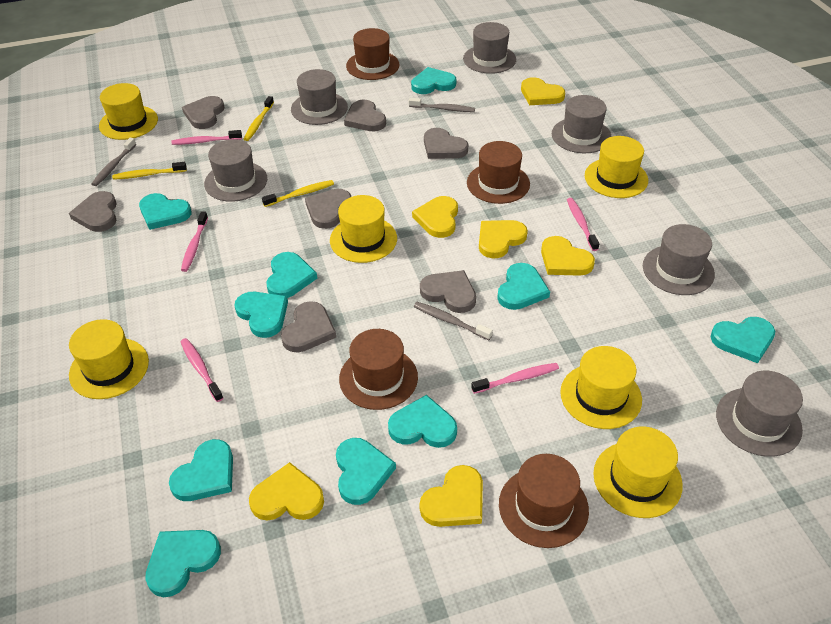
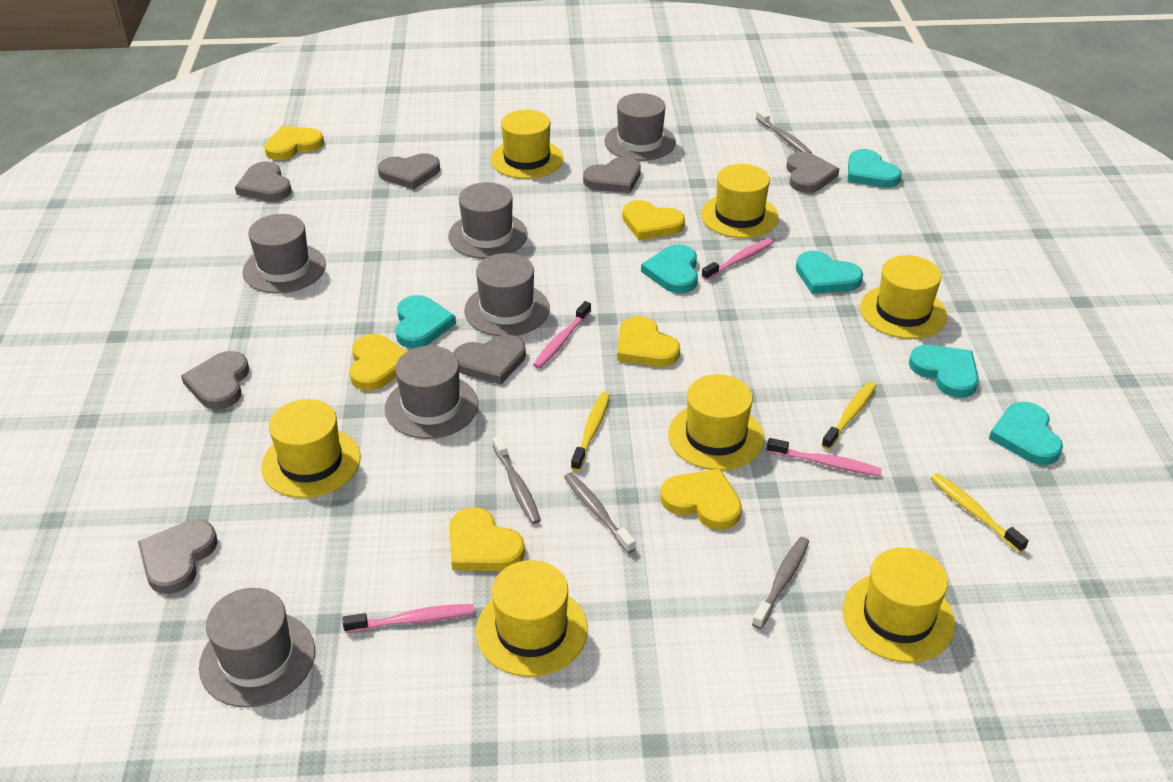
brown hat: 4 -> 0
grey toothbrush: 3 -> 4
pink toothbrush: 5 -> 4
turquoise heart: 10 -> 6
yellow hat: 6 -> 7

